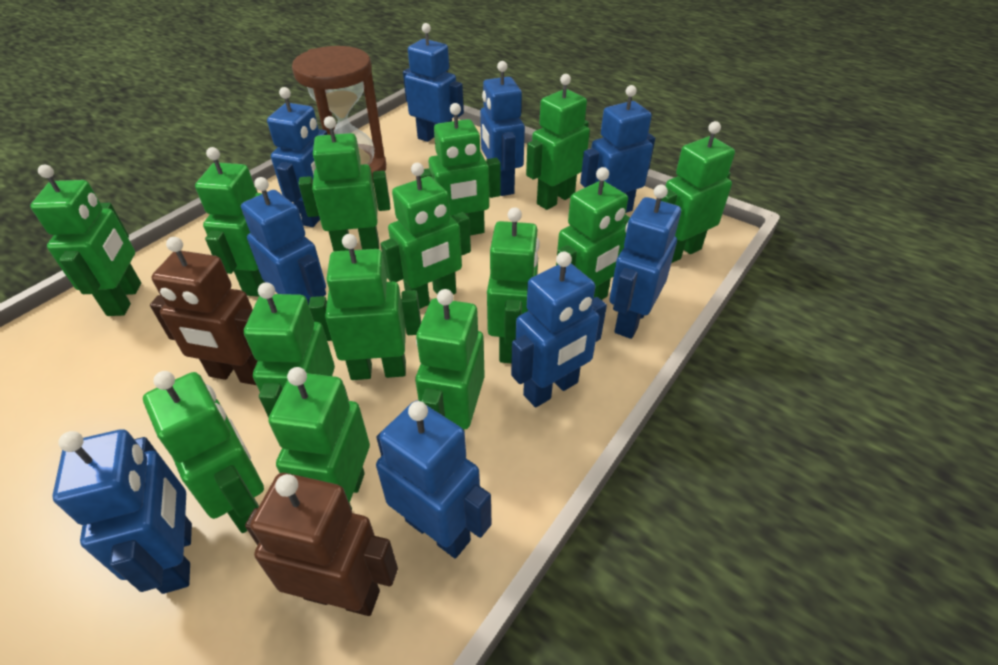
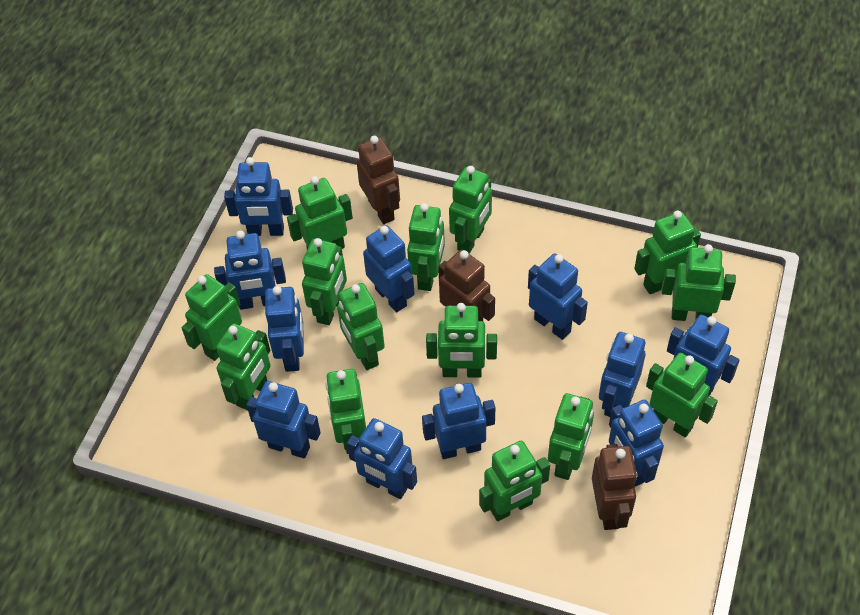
blue robot: 9 -> 11
brown hourglass: 1 -> 0
brown robot: 2 -> 3

